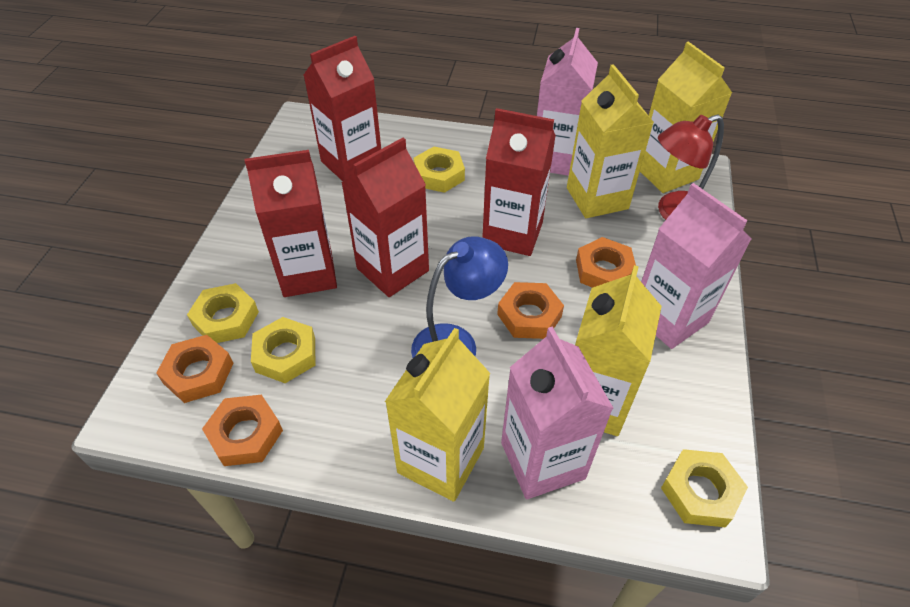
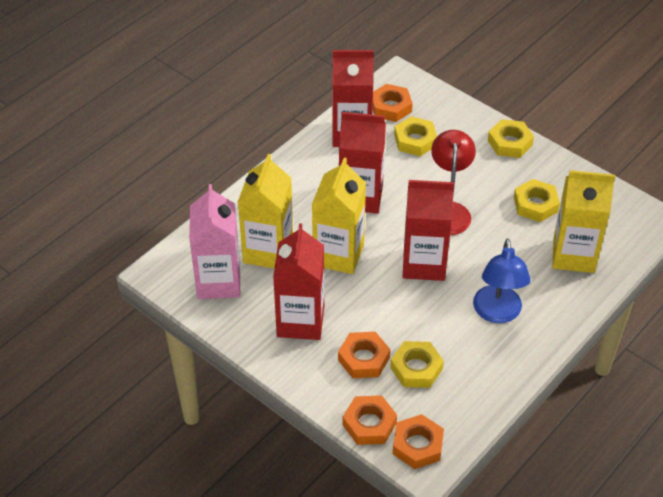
pink carton: 3 -> 1
yellow carton: 4 -> 3

